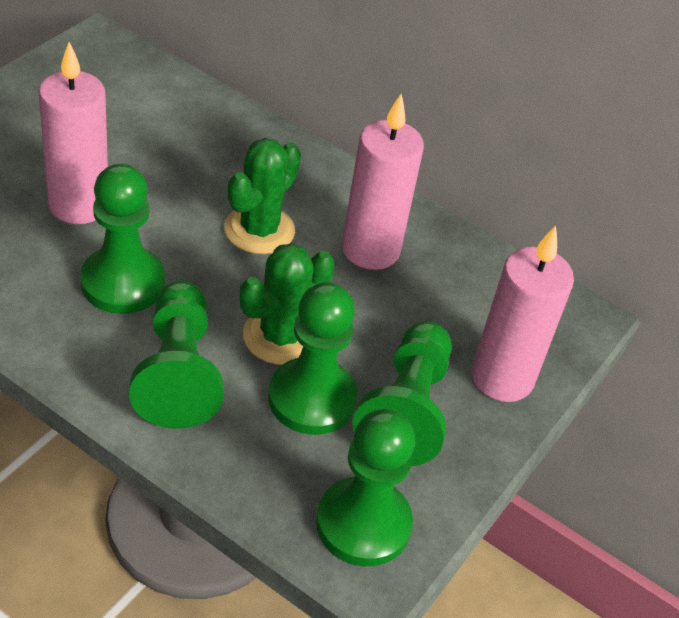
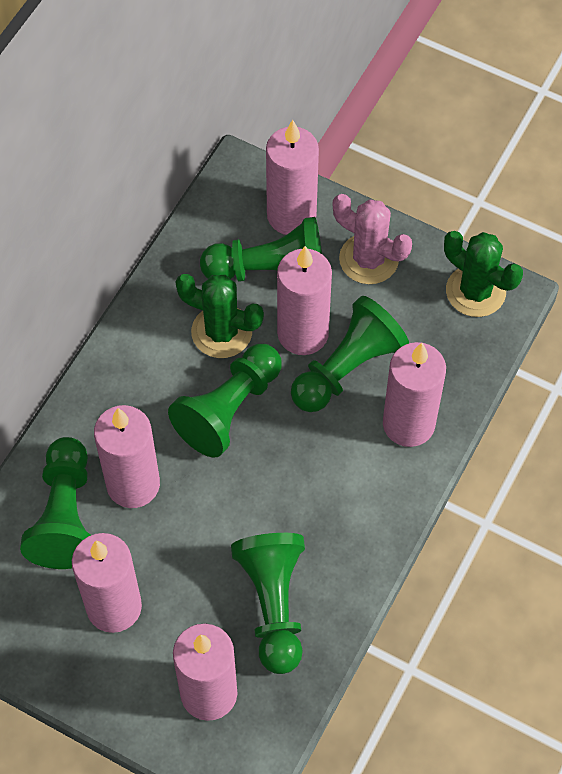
pink cactus: 0 -> 1
pink candle: 3 -> 6

